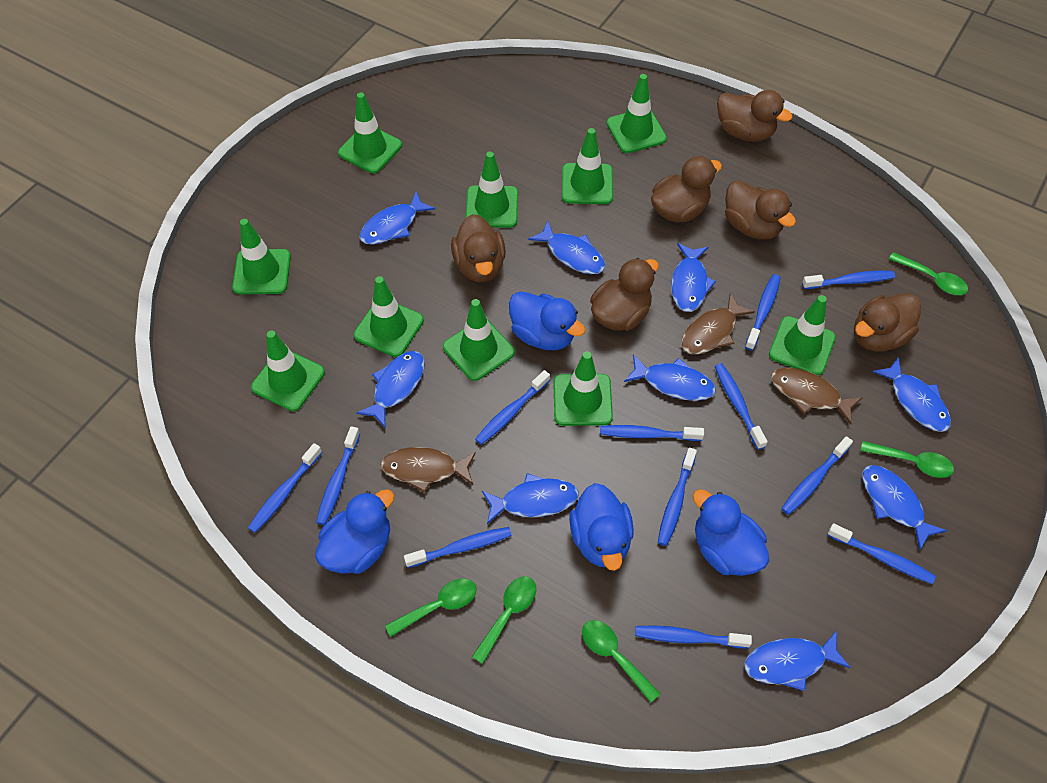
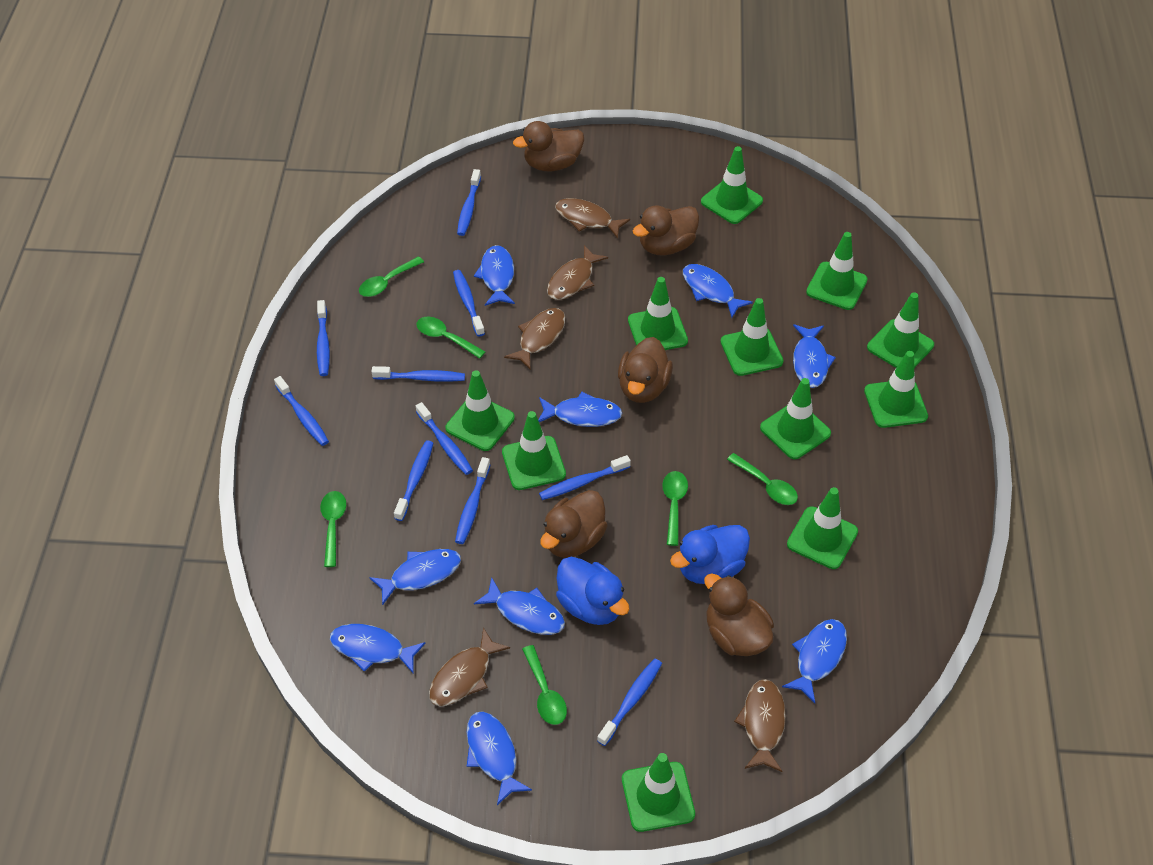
blue duck: 4 -> 2
blue toothbrush: 12 -> 10
brown duck: 6 -> 5
brown fish: 3 -> 5
green spoon: 5 -> 6
green traffic cone: 10 -> 11

